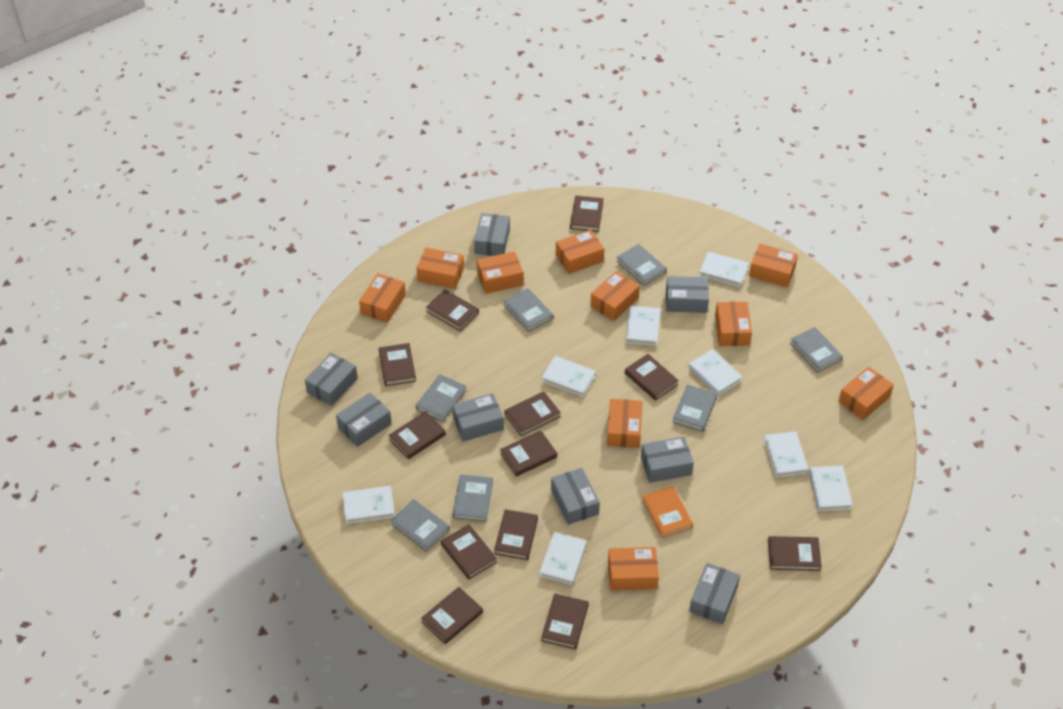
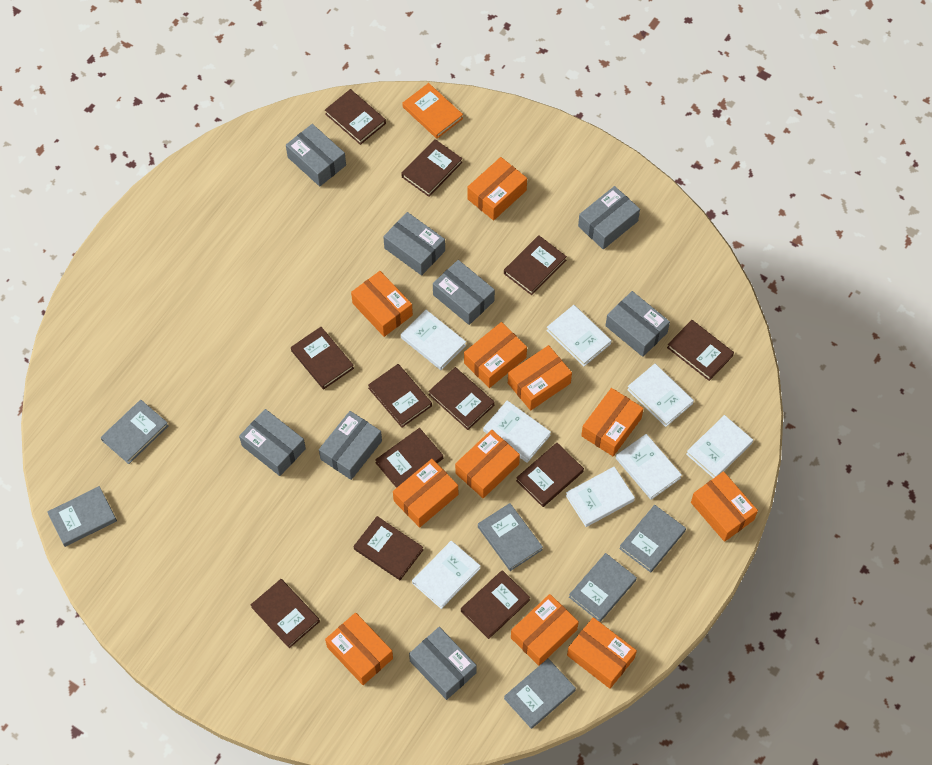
grey book: 7 -> 6
orange box: 10 -> 11

